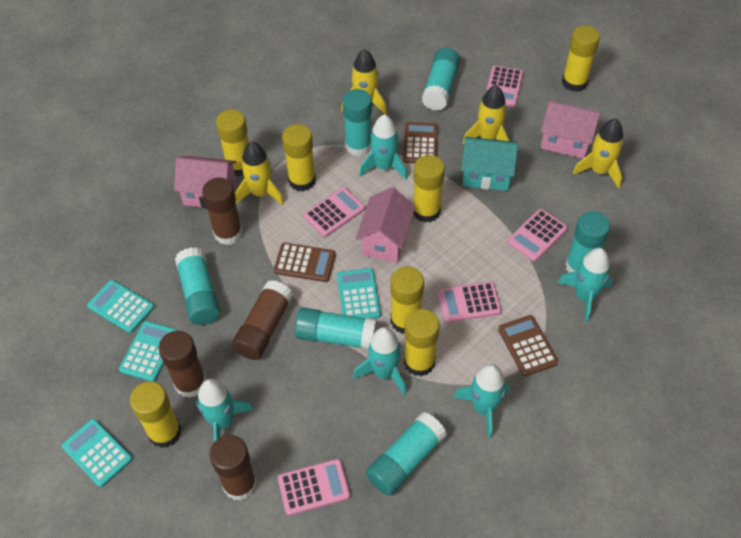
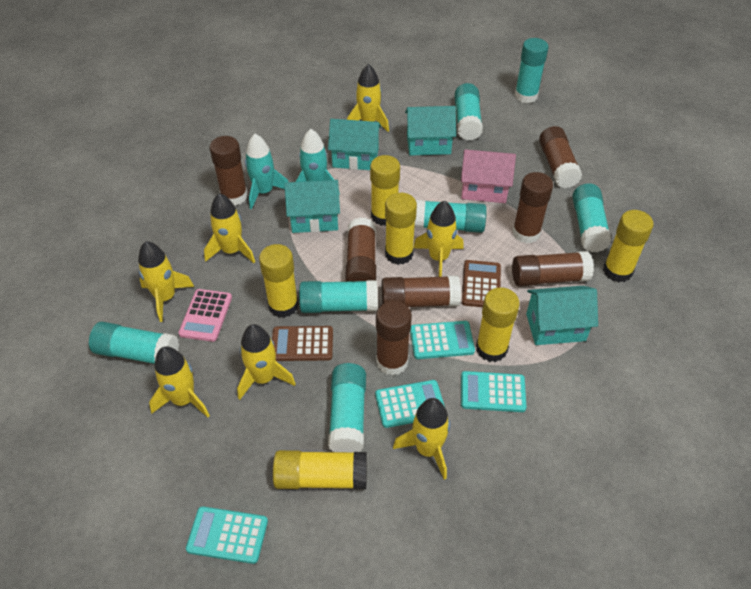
brown calculator: 3 -> 2
brown glue stick: 4 -> 7
pink calculator: 5 -> 1
pink house: 3 -> 1
turquoise glue stick: 6 -> 7
turquoise house: 1 -> 4
turquoise rocket: 5 -> 2
yellow glue stick: 7 -> 6
yellow rocket: 4 -> 7

